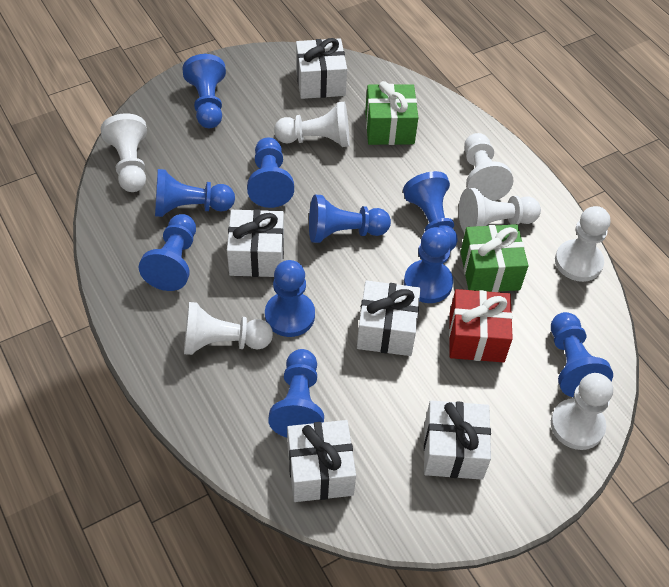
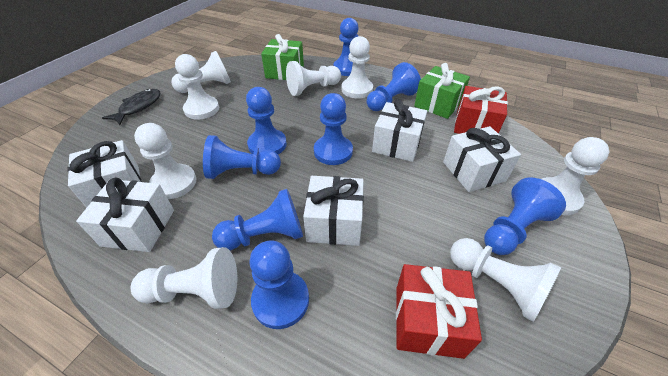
black fish: 0 -> 1
blue pawn: 10 -> 8
red gift: 1 -> 2
white pawn: 7 -> 8

